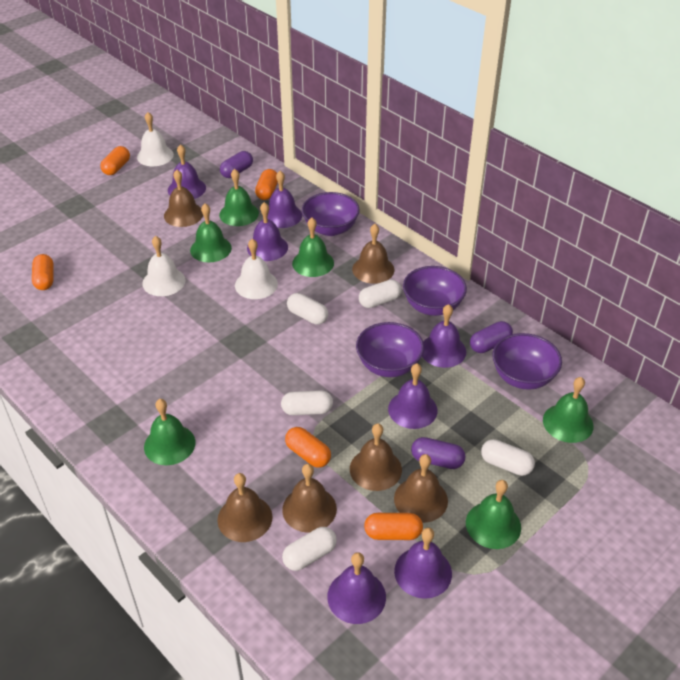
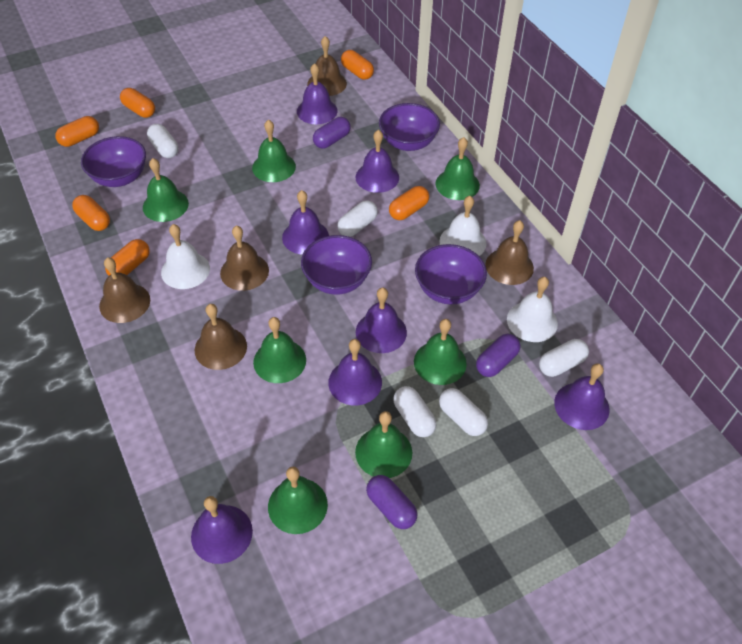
brown bell: 6 -> 5
green bell: 6 -> 7
orange capsule: 5 -> 6

